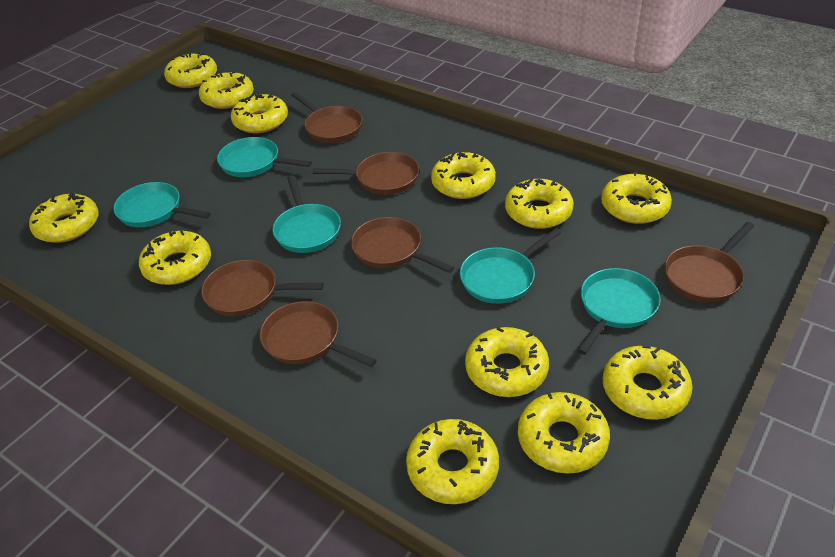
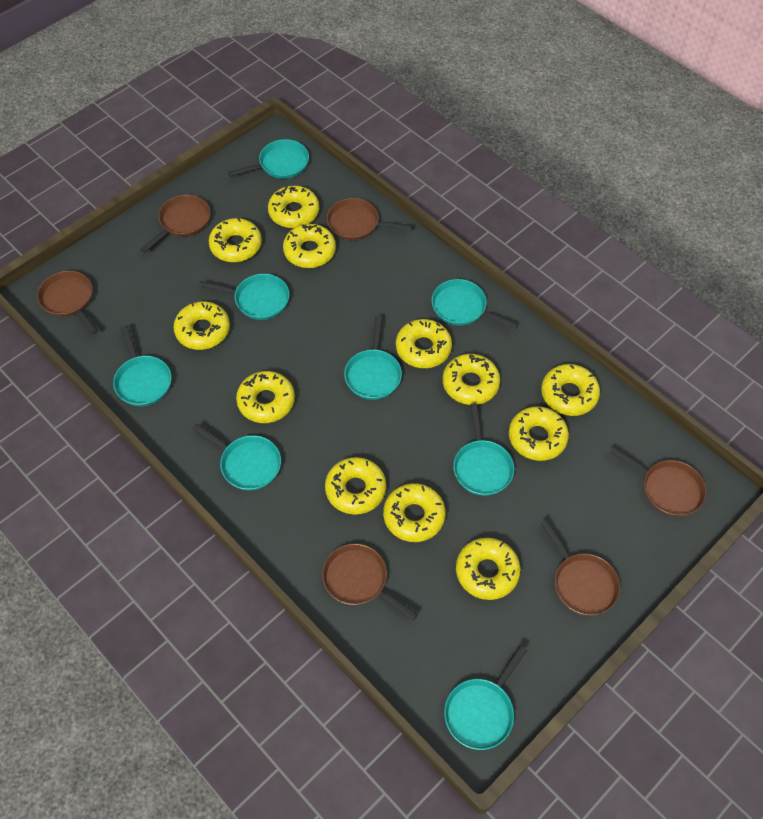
turquoise pan: 5 -> 8

